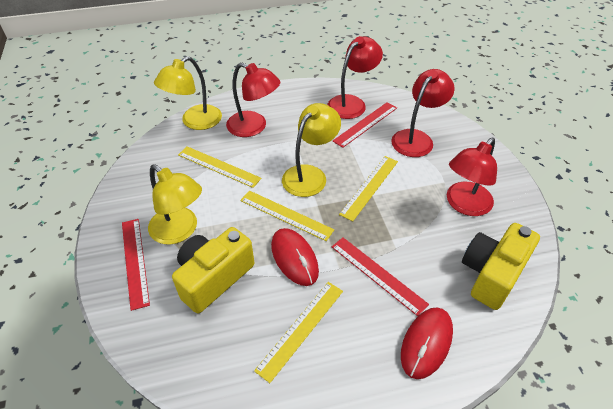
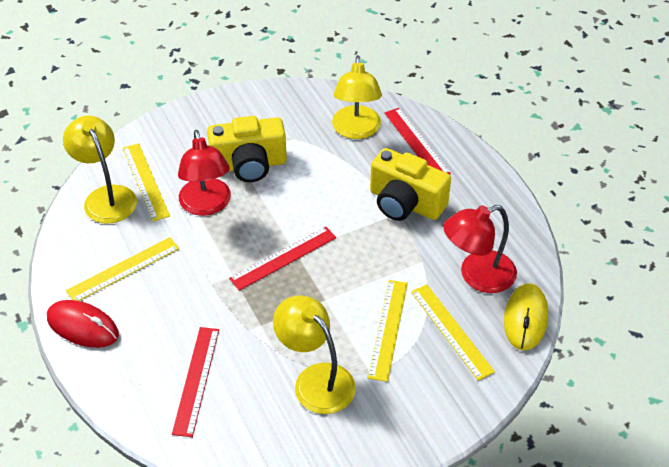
red lamp: 4 -> 2
red mouse: 2 -> 1
yellow mouse: 0 -> 1

